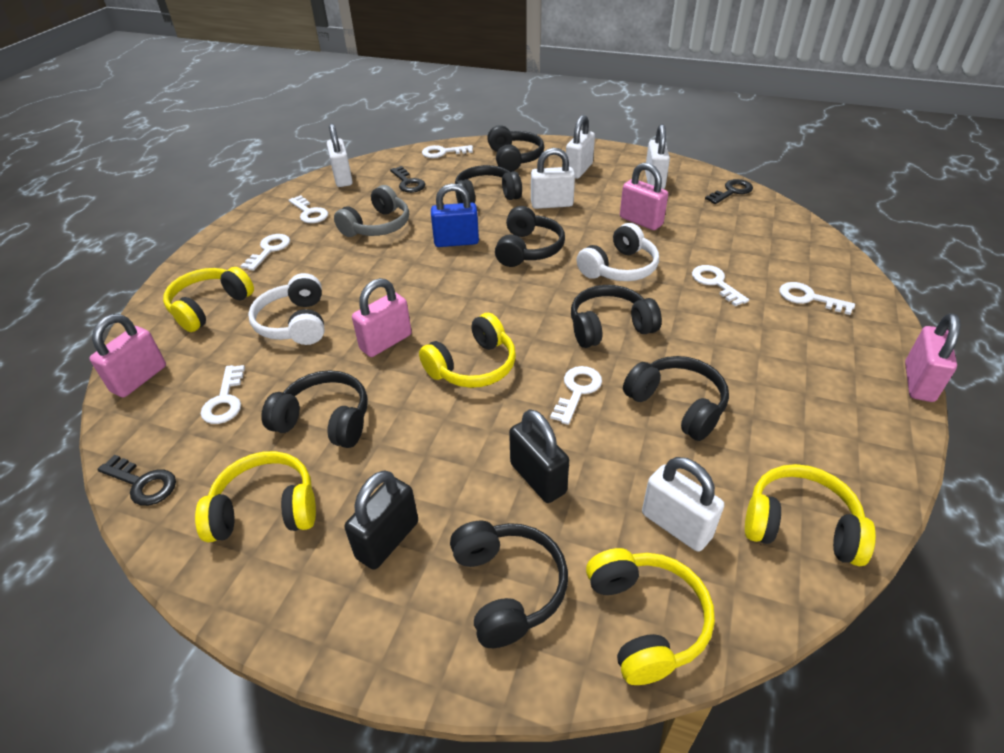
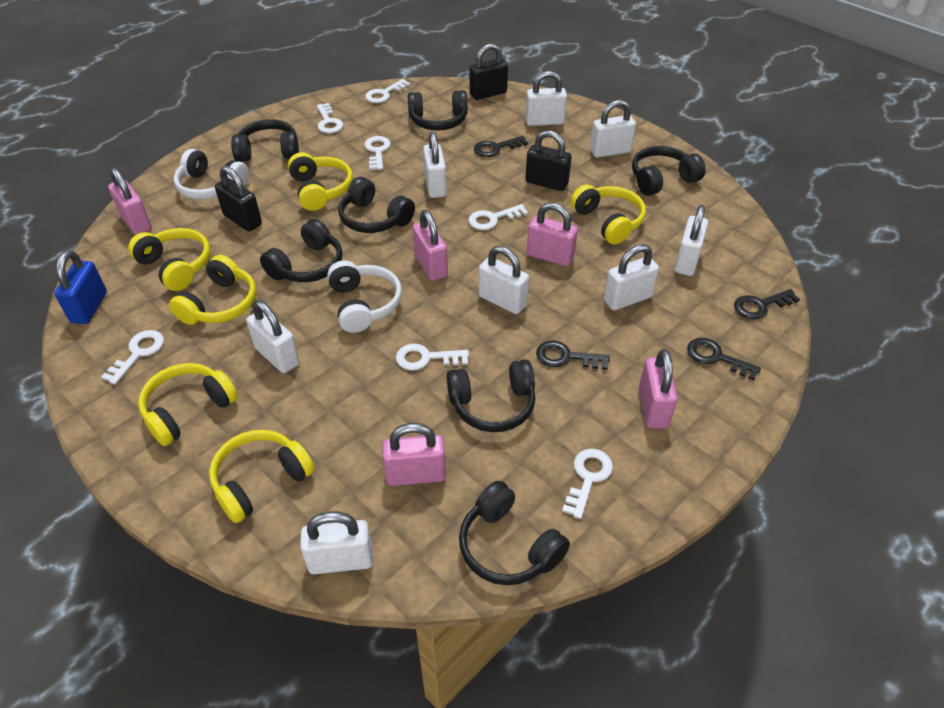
black key: 3 -> 4
black padlock: 2 -> 3
grey headphones: 1 -> 0
pink padlock: 4 -> 5
white padlock: 5 -> 8
yellow headphones: 5 -> 6

